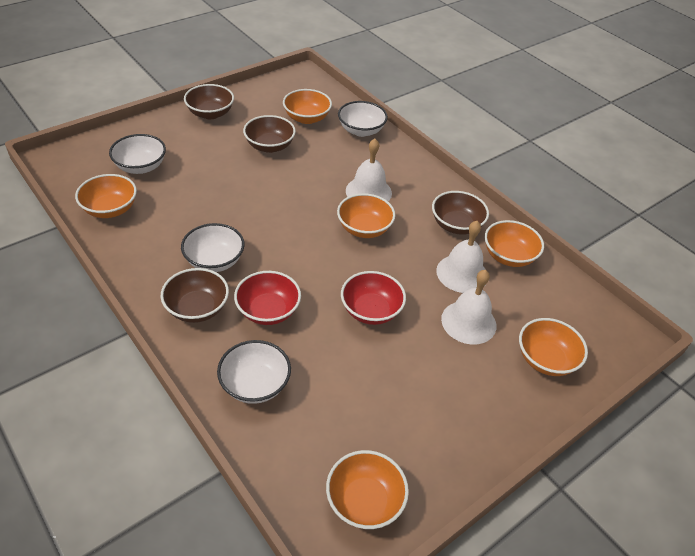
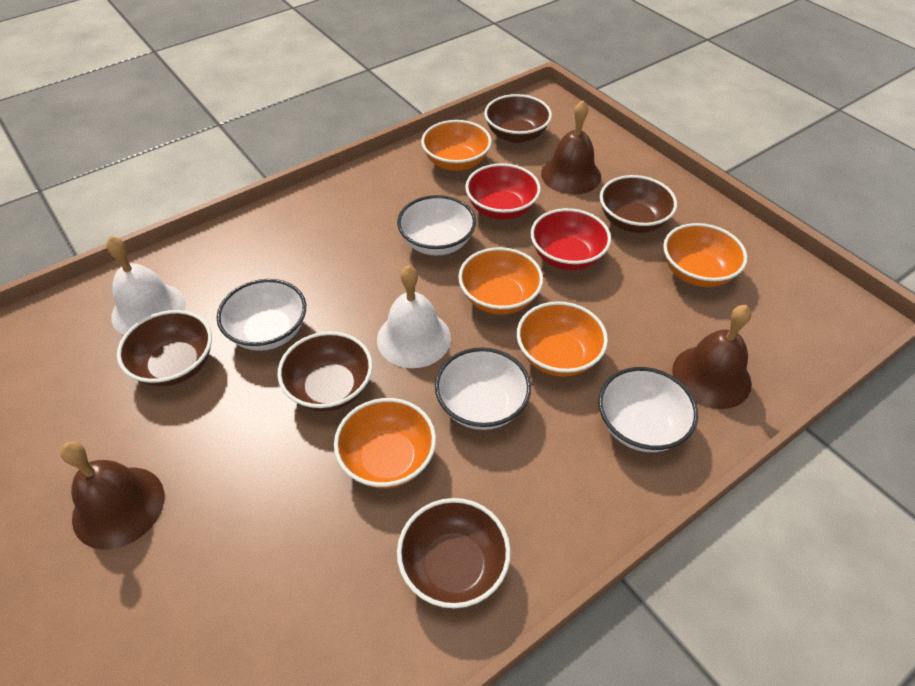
brown bell: 0 -> 3
brown bowl: 4 -> 5
orange bowl: 6 -> 5
white bell: 3 -> 2

